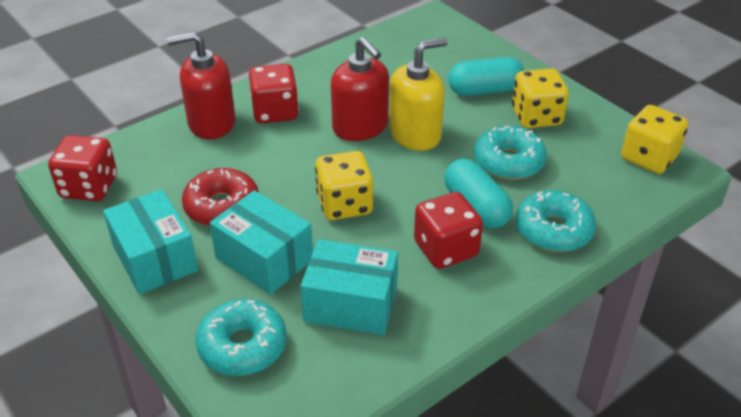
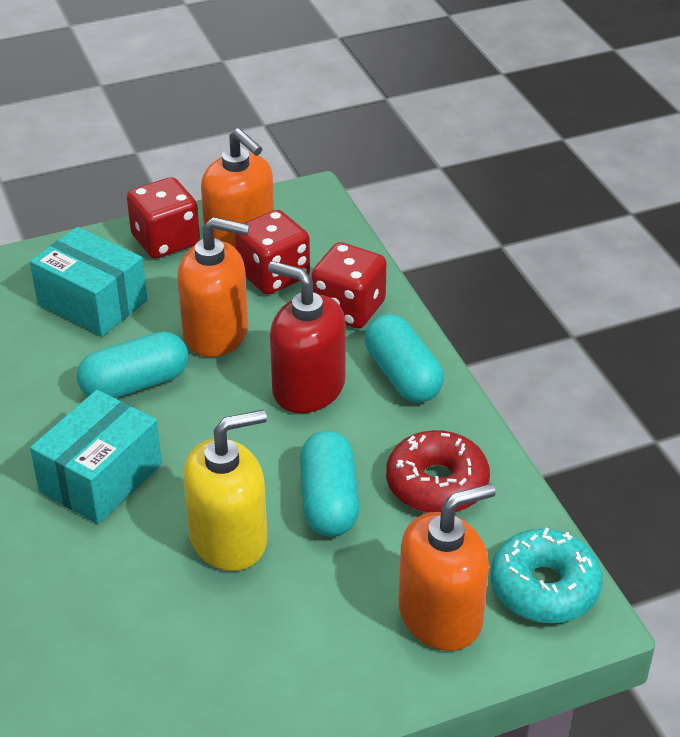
orange soap dispenser: 0 -> 3
red soap dispenser: 2 -> 1
turquoise box: 3 -> 2
turquoise capsule: 2 -> 3
turquoise donut: 3 -> 1
yellow dice: 3 -> 0

